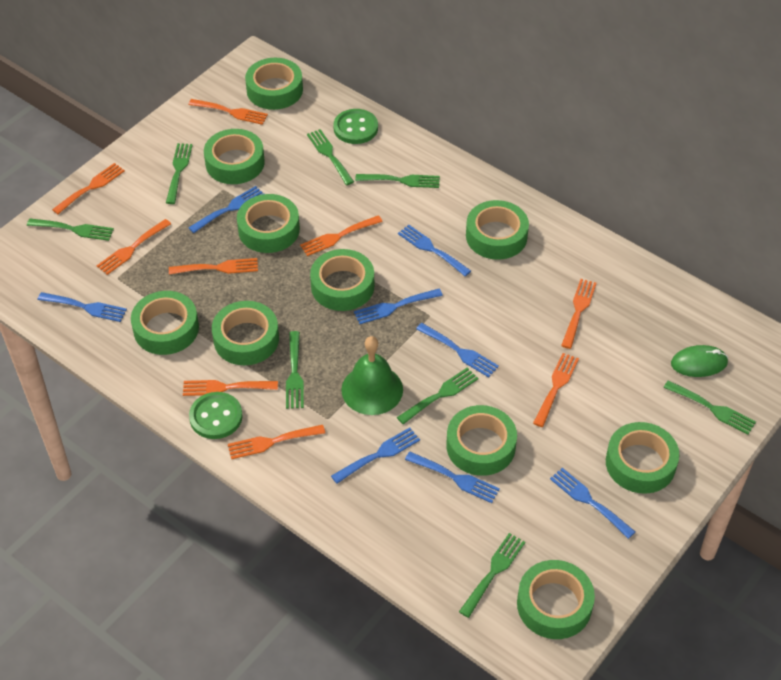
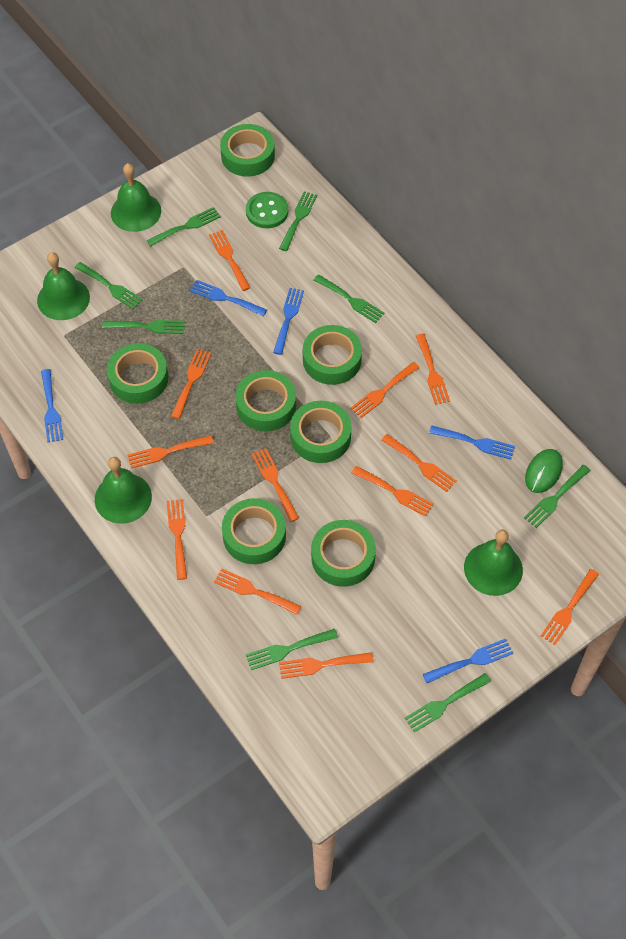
blue fork: 8 -> 5
green bell: 1 -> 4
green button: 2 -> 1
green tape: 10 -> 7
orange fork: 9 -> 12

